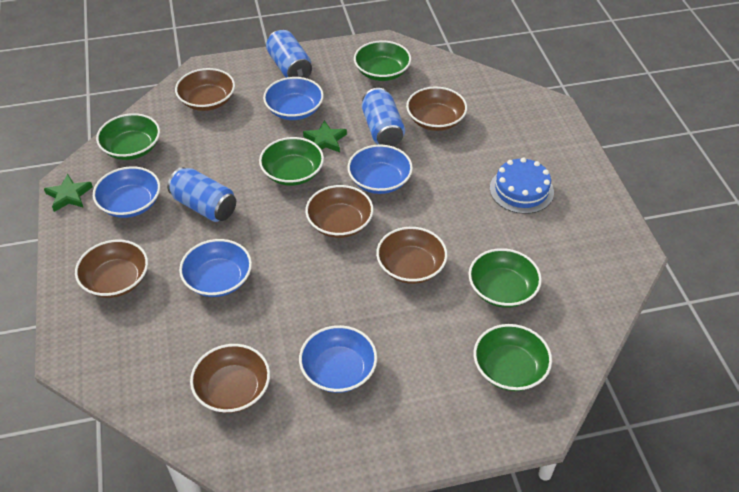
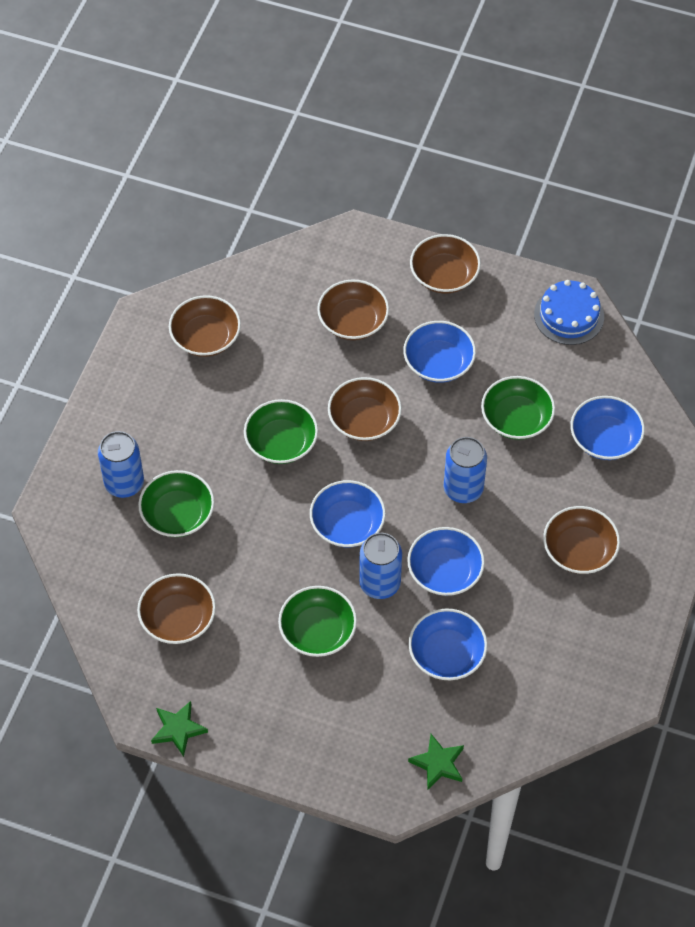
green bowl: 5 -> 4

